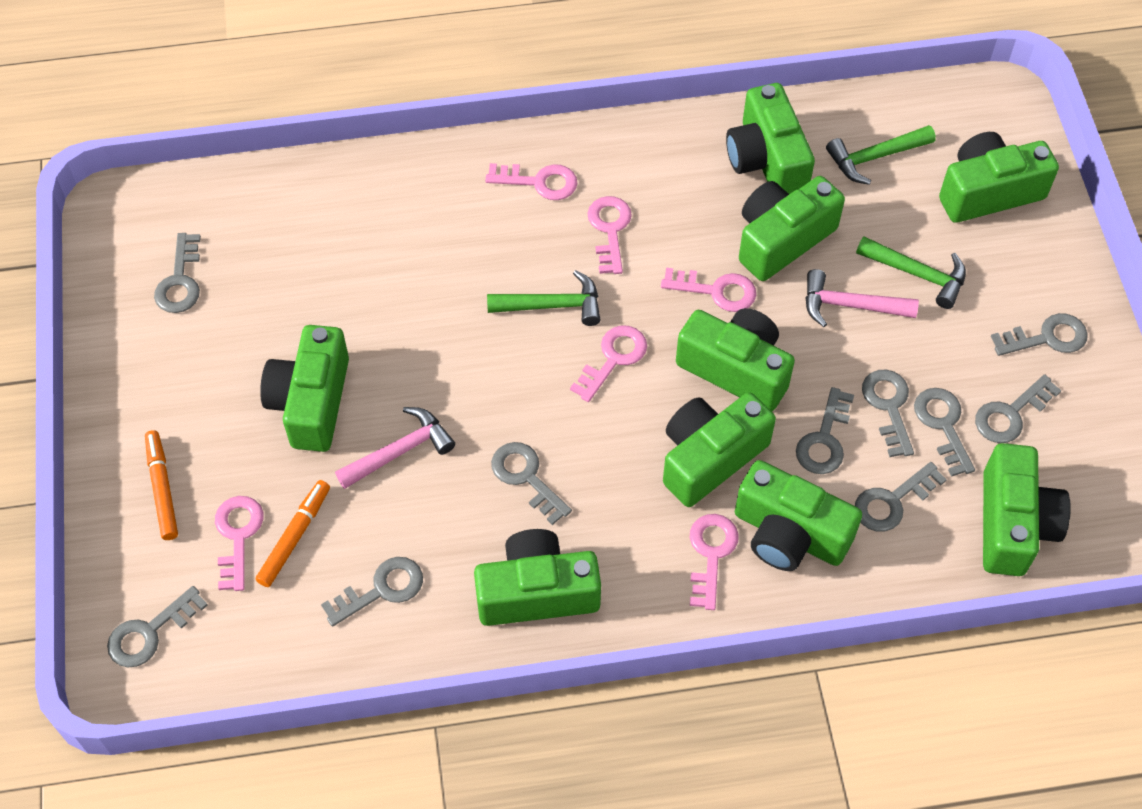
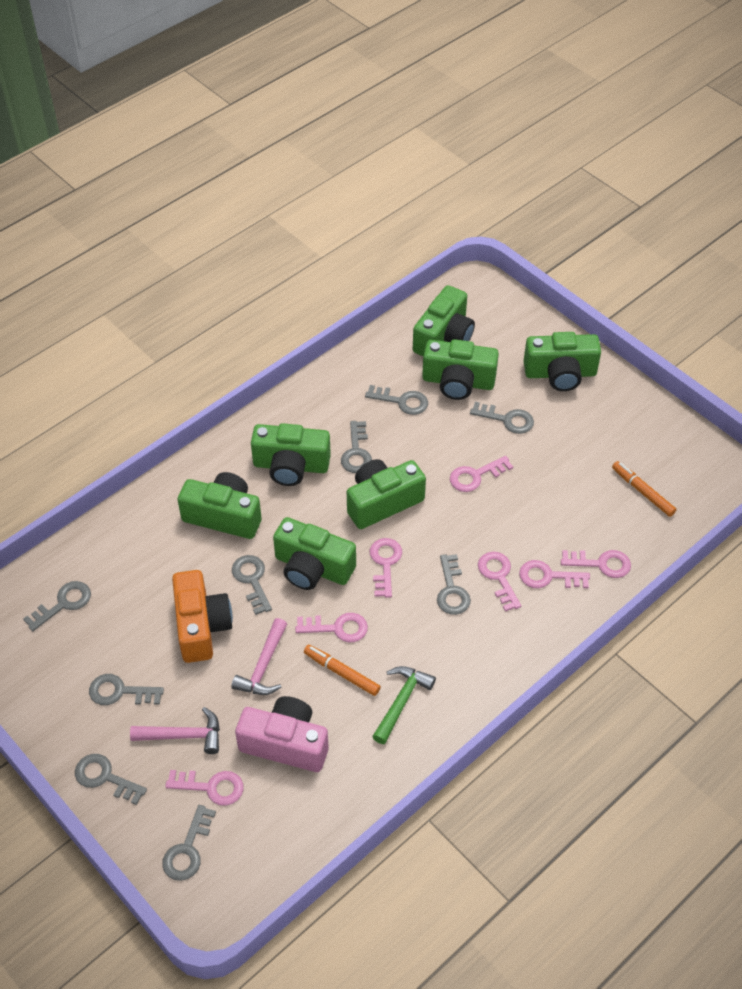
green camera: 9 -> 7
green hammer: 3 -> 1
grey key: 10 -> 9
orange camera: 0 -> 1
pink camera: 0 -> 1
pink key: 6 -> 7

